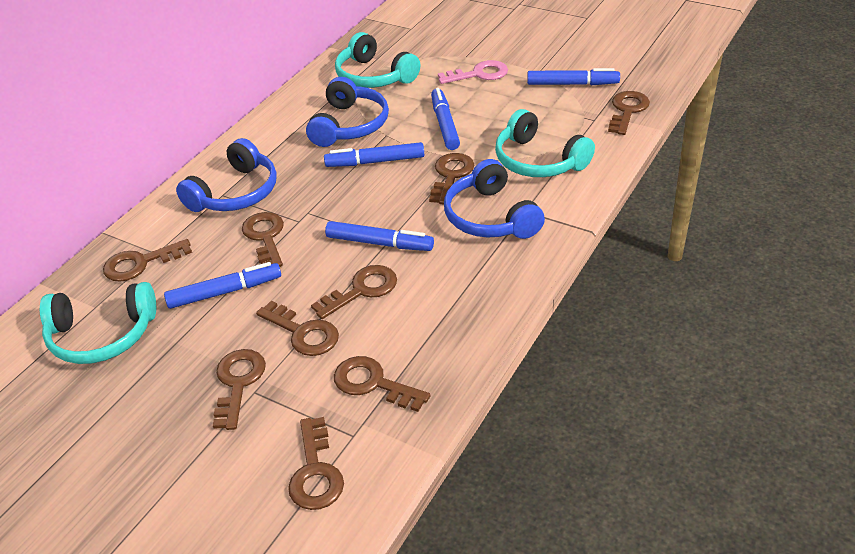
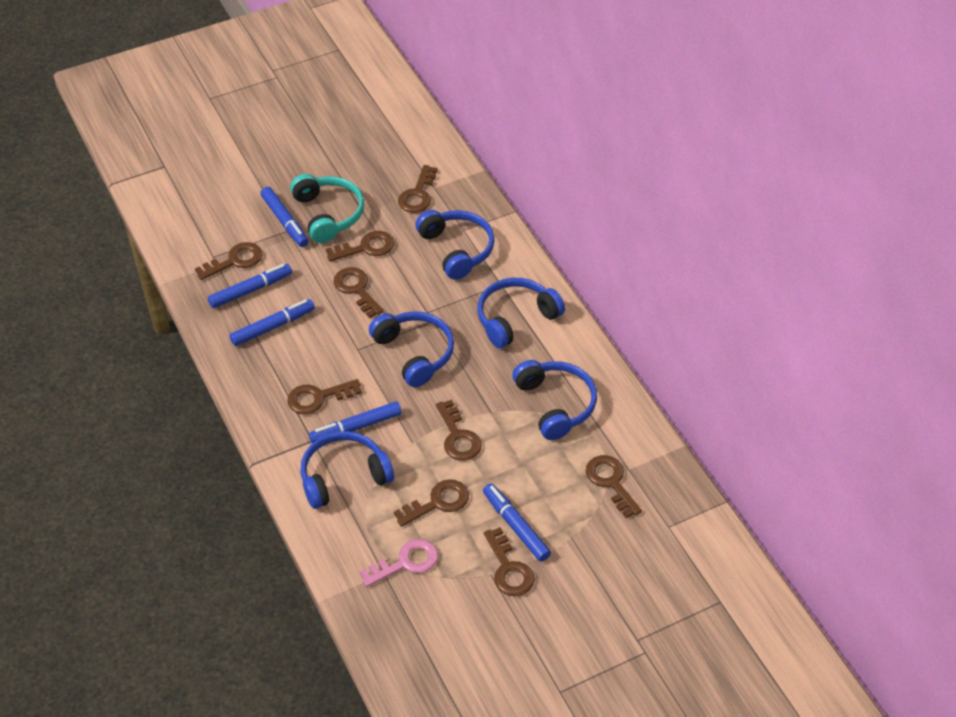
blue headphones: 3 -> 5
turquoise headphones: 3 -> 1

